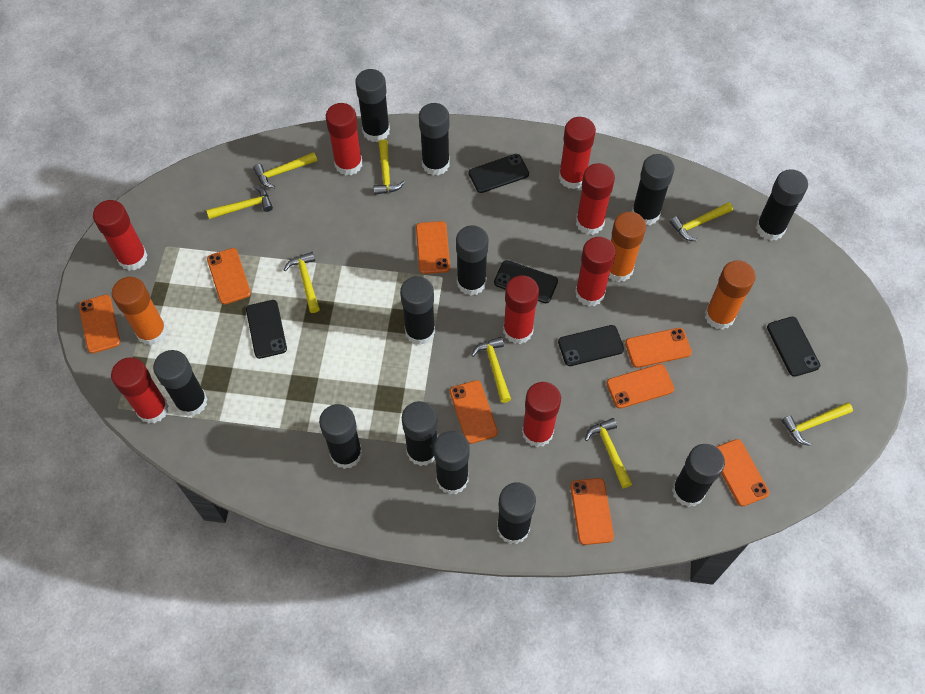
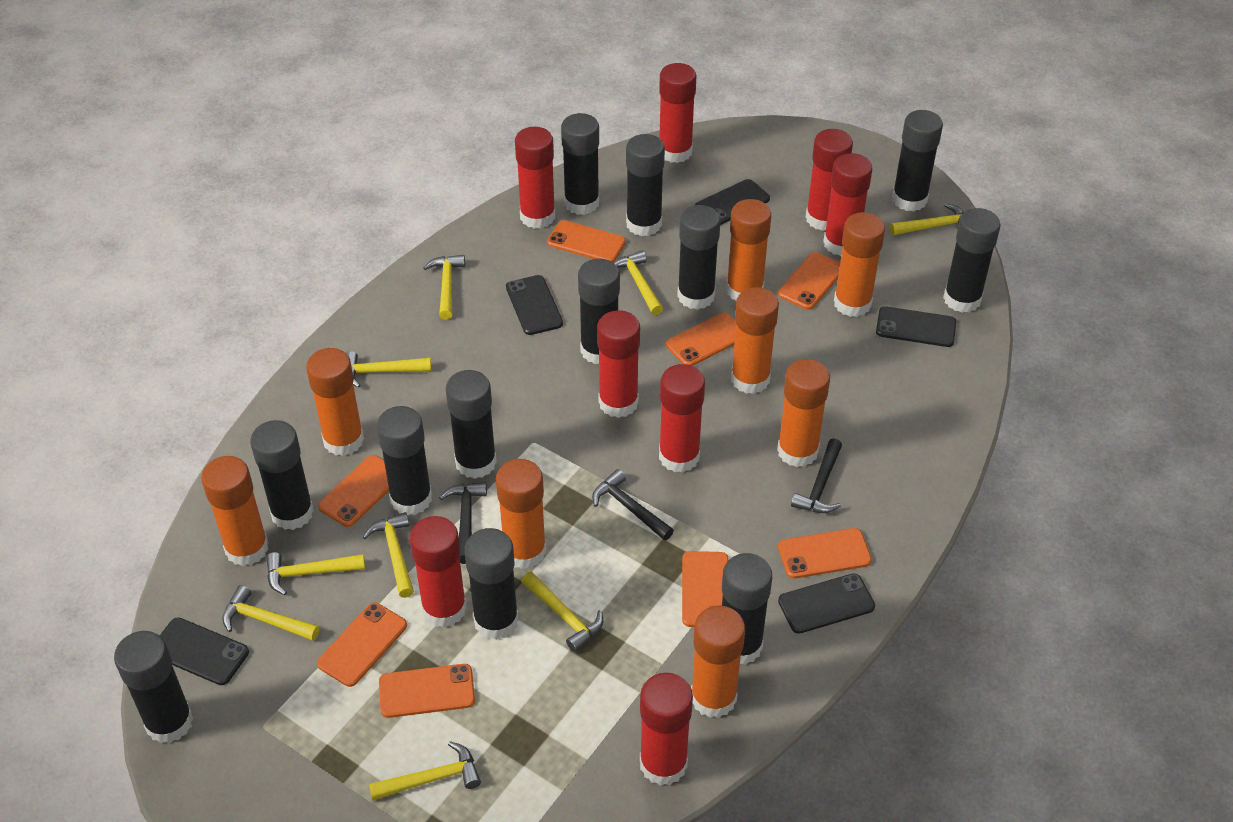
black hammer: 0 -> 3
orange glue stick: 3 -> 8
yellow hammer: 8 -> 9

